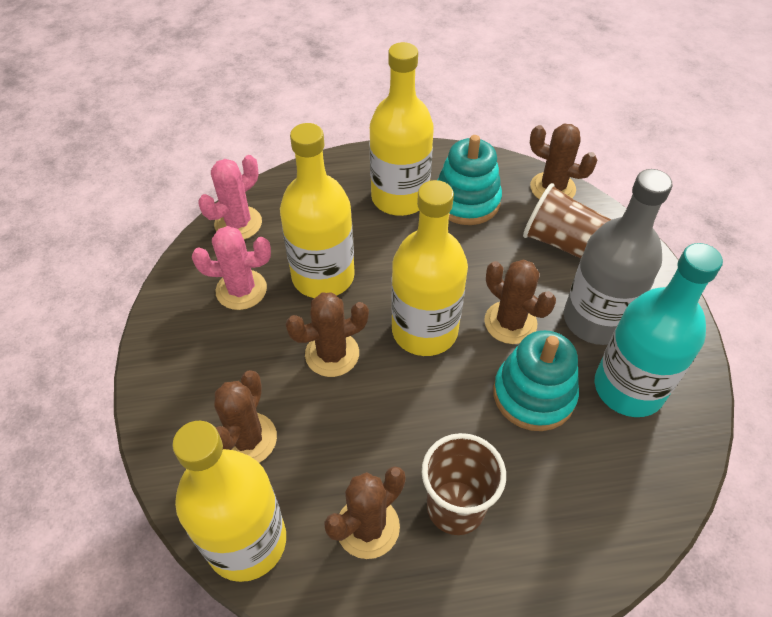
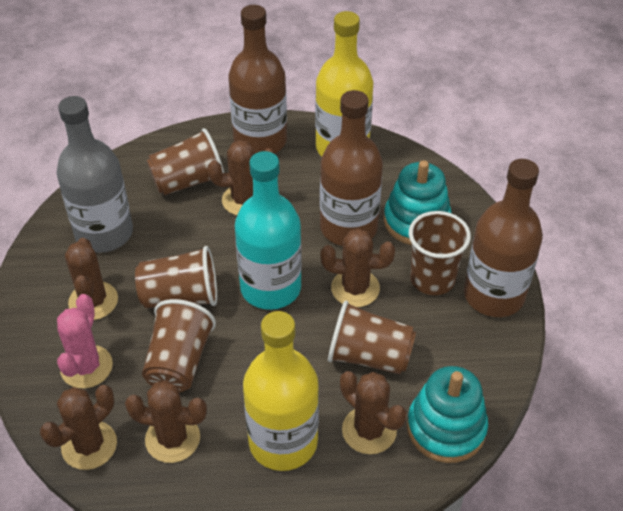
brown bottle: 0 -> 3
brown cactus: 5 -> 6
brown cup: 2 -> 5
pink cactus: 2 -> 1
yellow bottle: 4 -> 2

